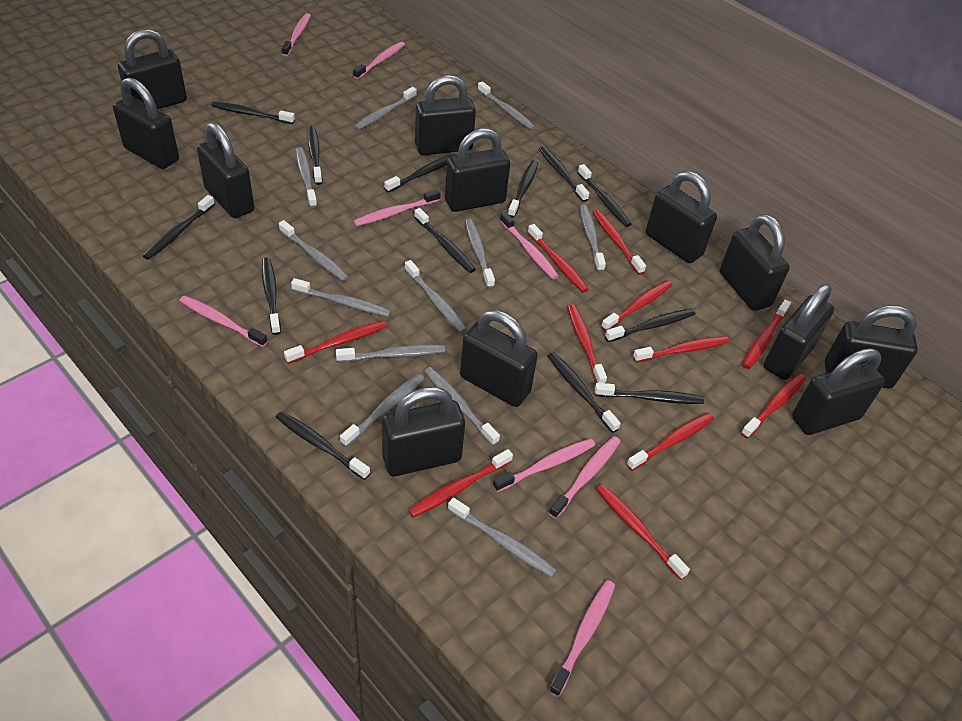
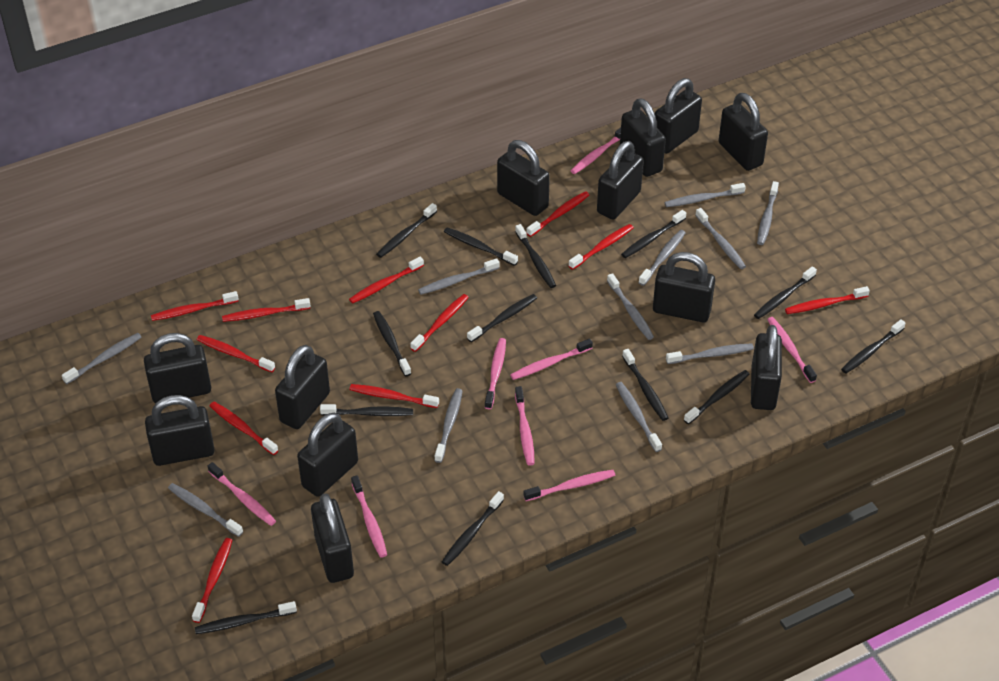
grey toothbrush: 12 -> 11

